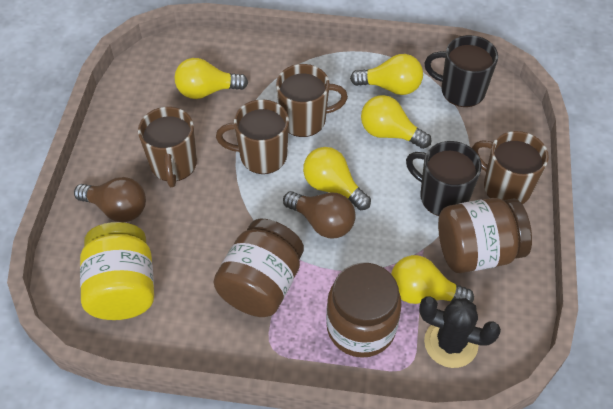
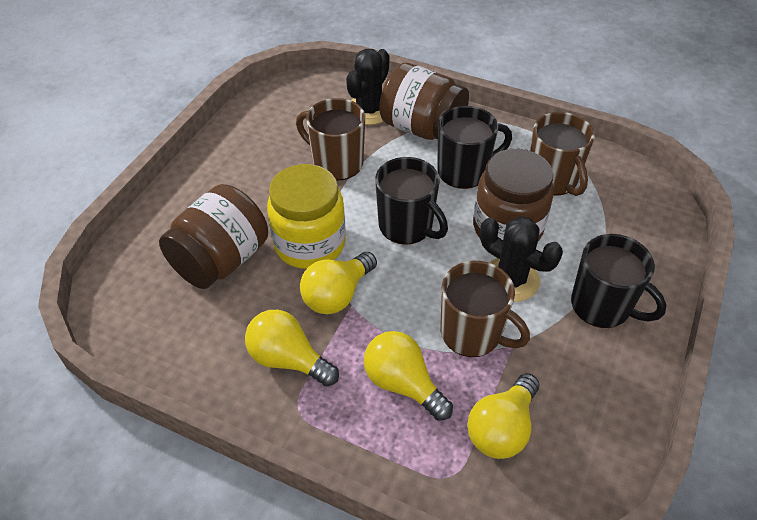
black cactus: 1 -> 2
black mug: 2 -> 3
brown light bulb: 2 -> 0
brown mug: 4 -> 3
yellow light bulb: 5 -> 4

